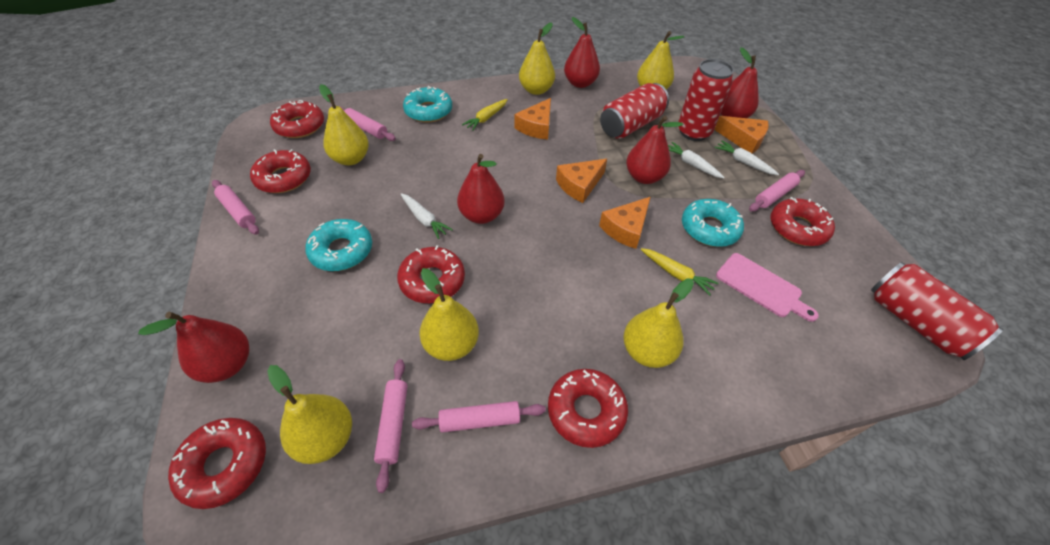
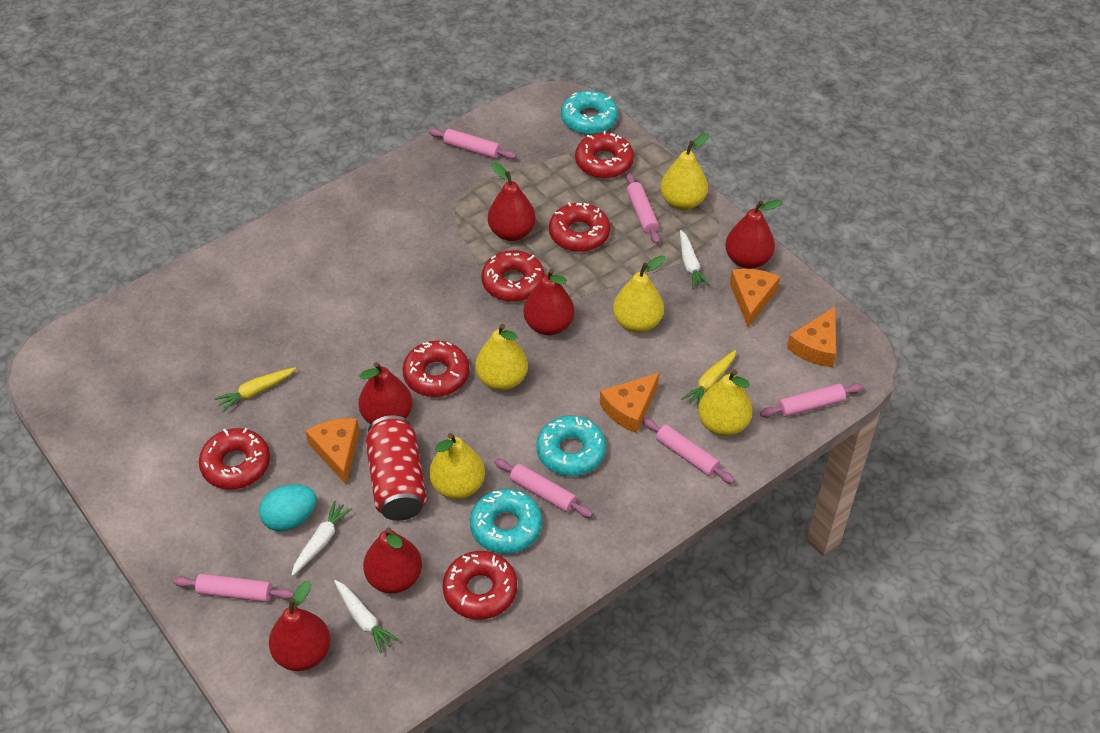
pink cutting board: 1 -> 0
pink rolling pin: 5 -> 6
red can: 3 -> 1
red pear: 5 -> 6
turquoise egg: 0 -> 1
yellow pear: 6 -> 5

